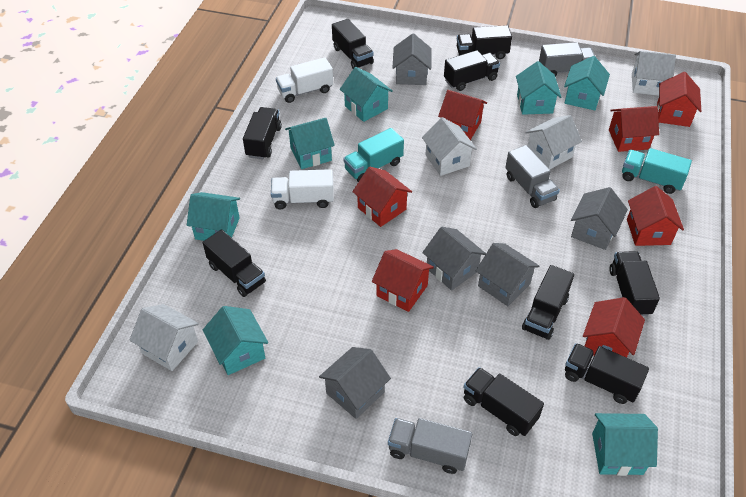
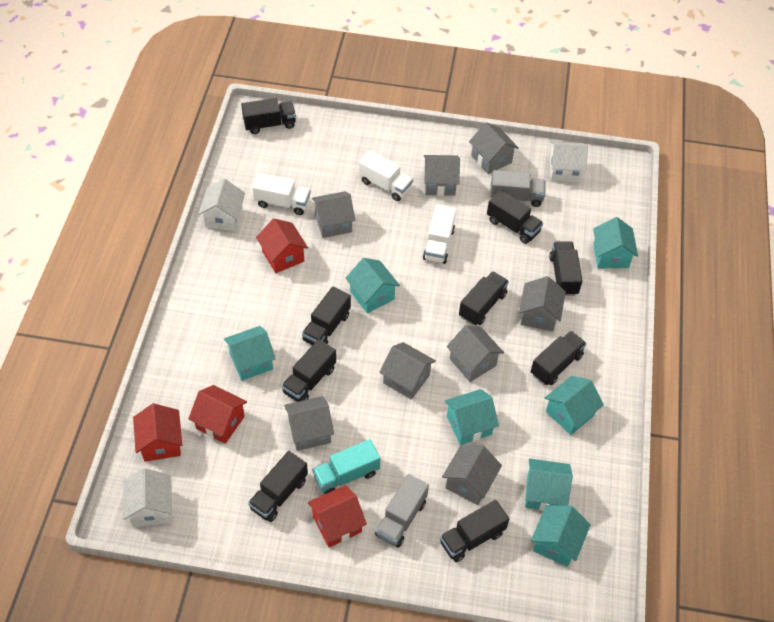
grey house: 5 -> 8
grey truck: 3 -> 2
red house: 7 -> 4
turquoise truck: 2 -> 1
white house: 4 -> 3
white truck: 2 -> 3

